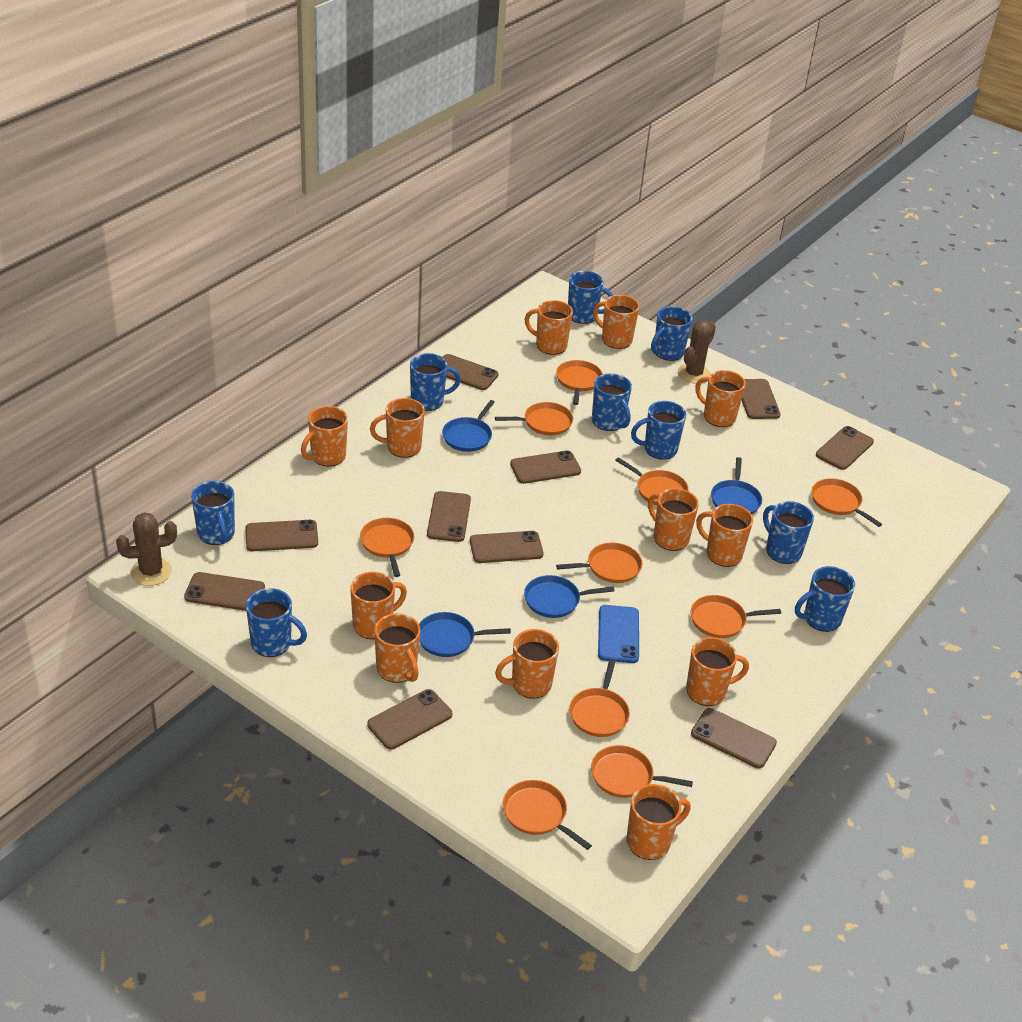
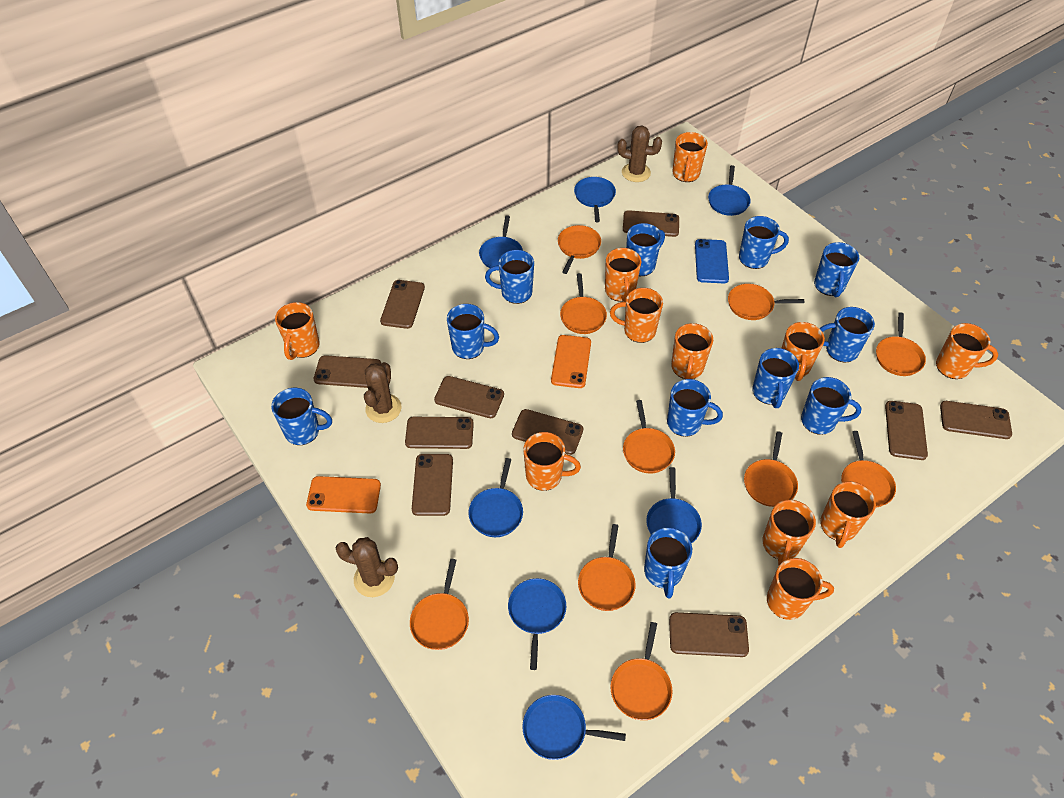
blue mug: 9 -> 11
blue pan: 4 -> 7
brown cactus: 2 -> 3
orange mug: 12 -> 11
orange phone: 0 -> 2

